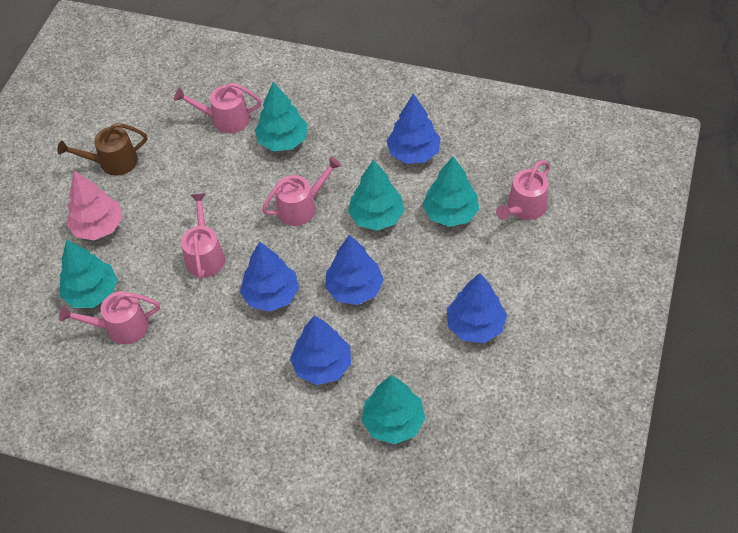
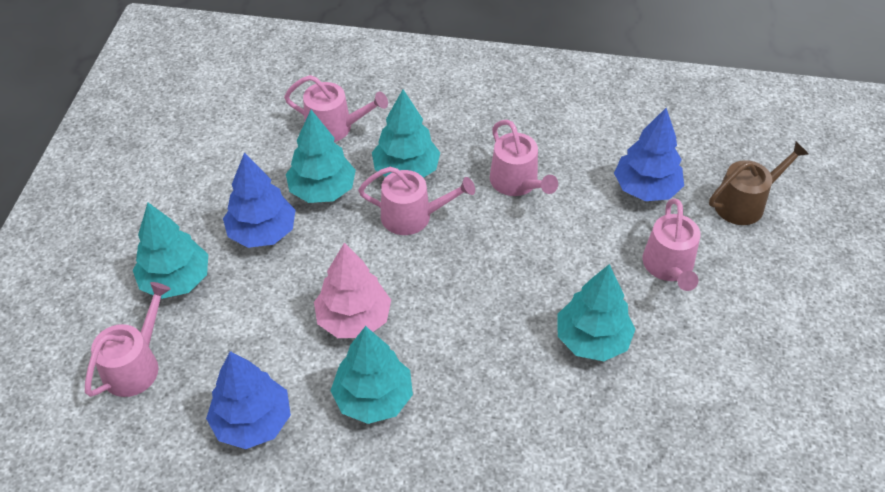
blue tree: 5 -> 3

